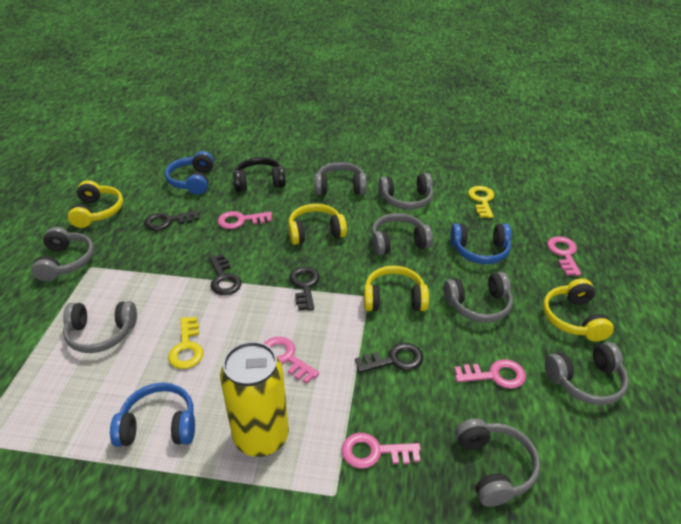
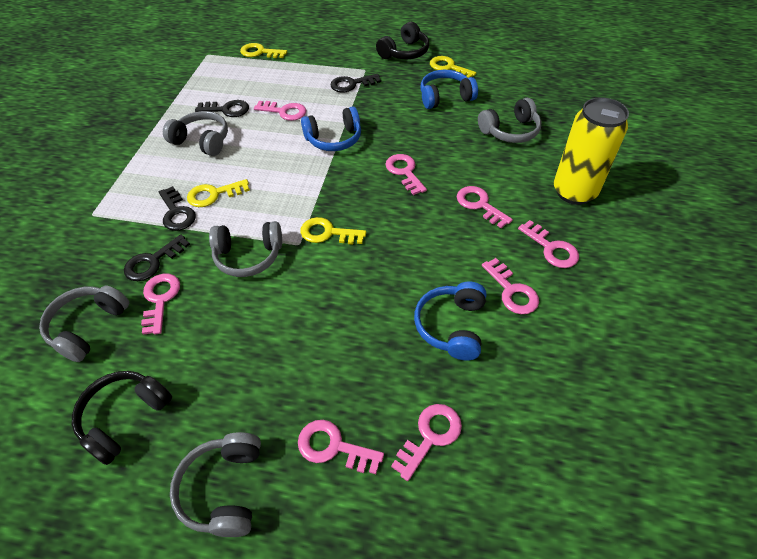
black headphones: 1 -> 2
grey headphones: 8 -> 5
pink key: 5 -> 8
yellow headphones: 4 -> 0
yellow key: 2 -> 4

